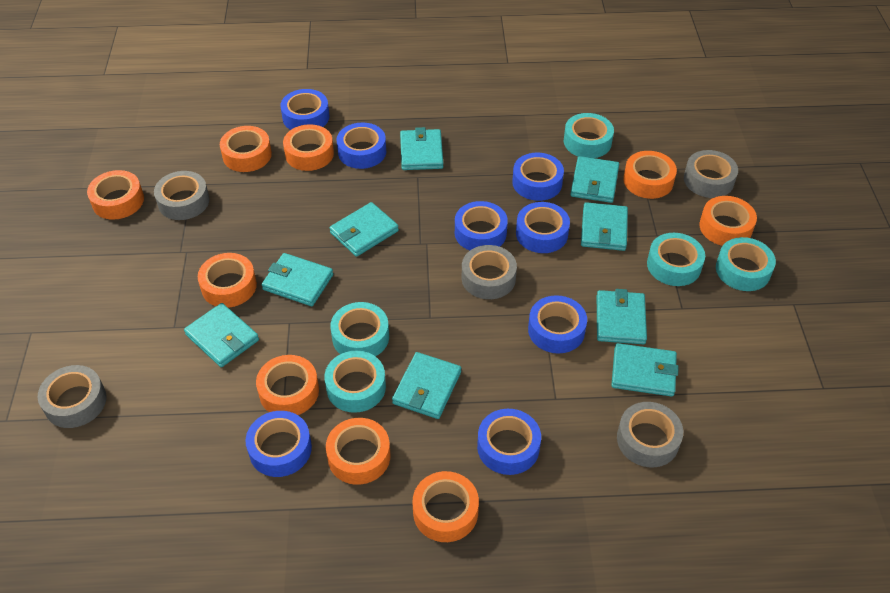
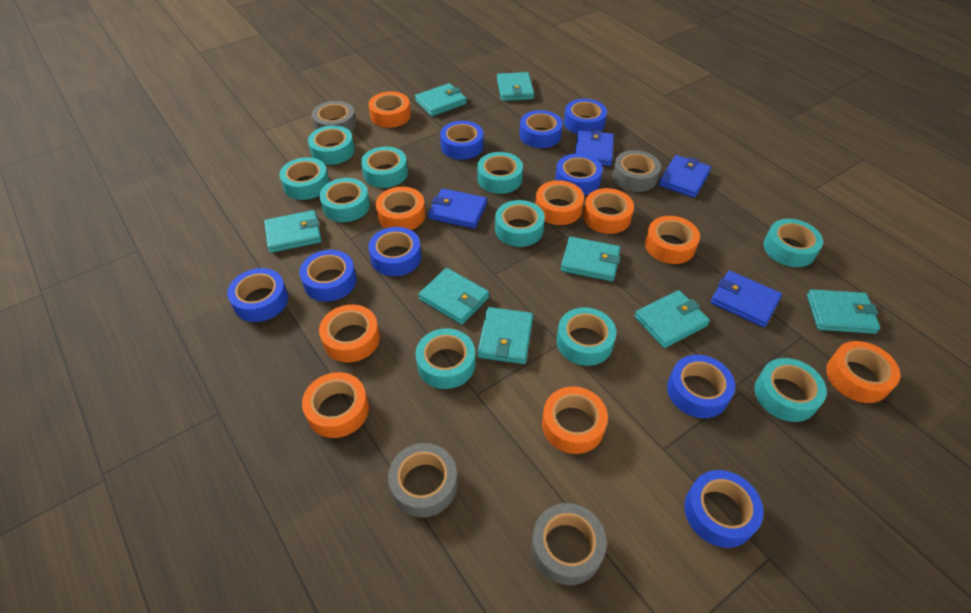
blue tape: 8 -> 9
blue wallet: 0 -> 4
grey tape: 5 -> 4
turquoise tape: 5 -> 10
turquoise wallet: 9 -> 8

